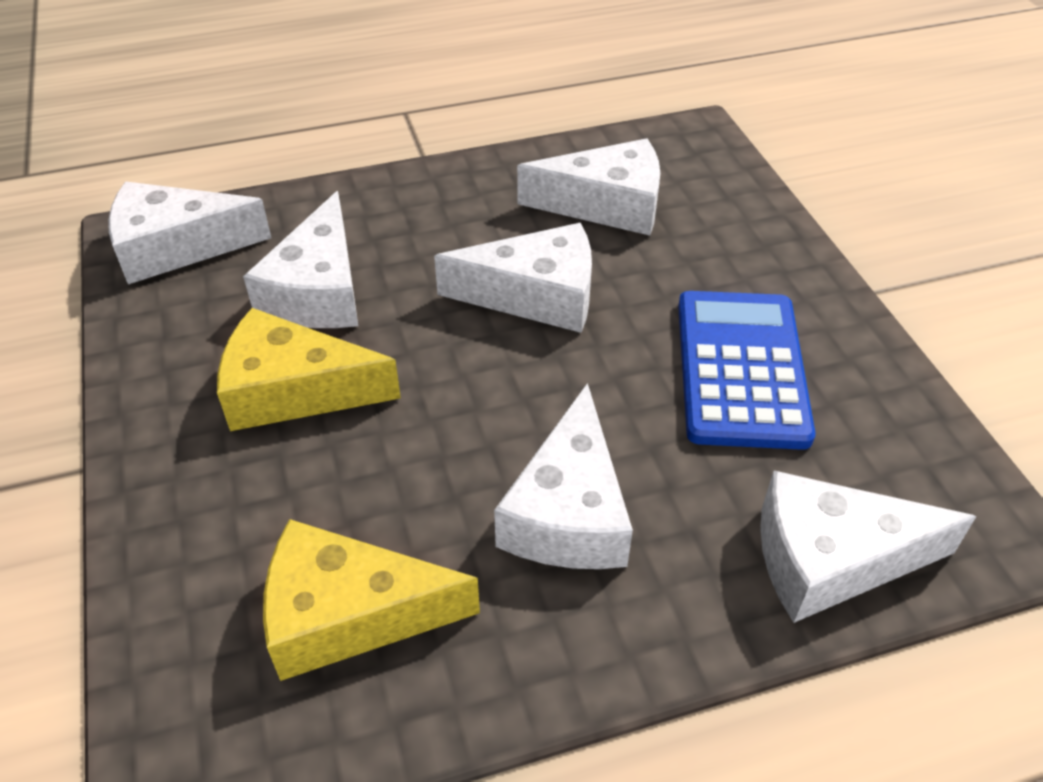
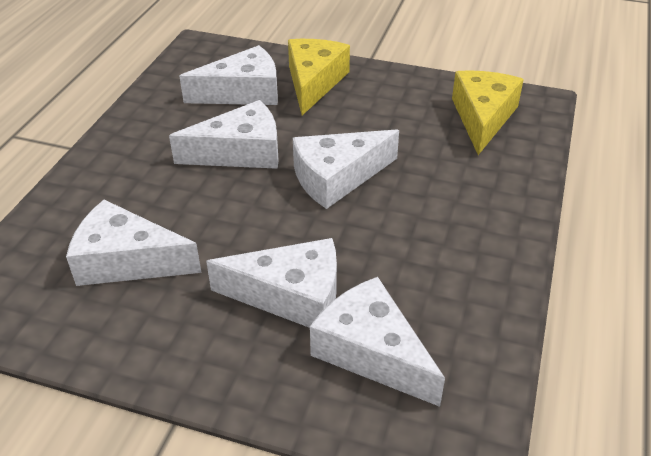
blue calculator: 1 -> 0

